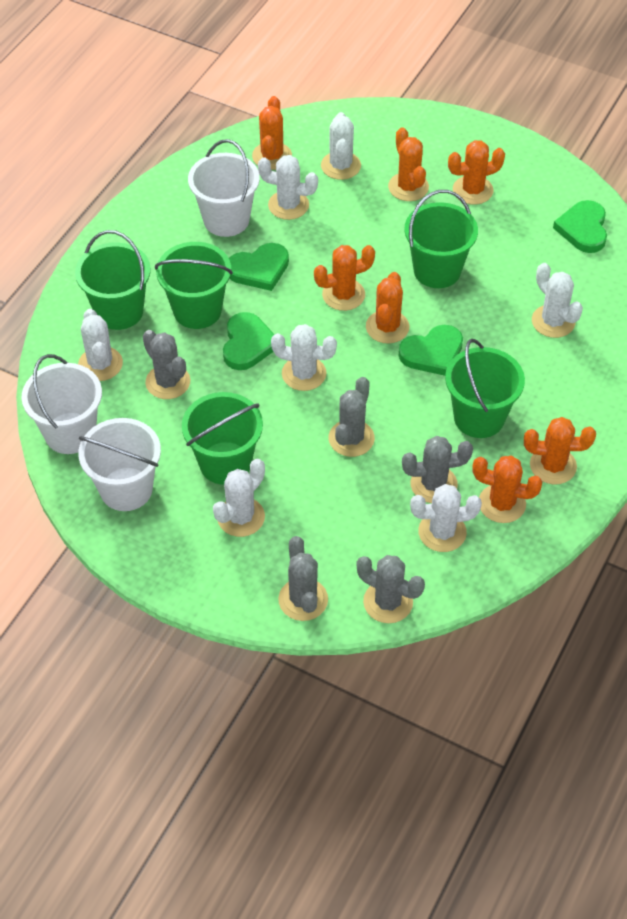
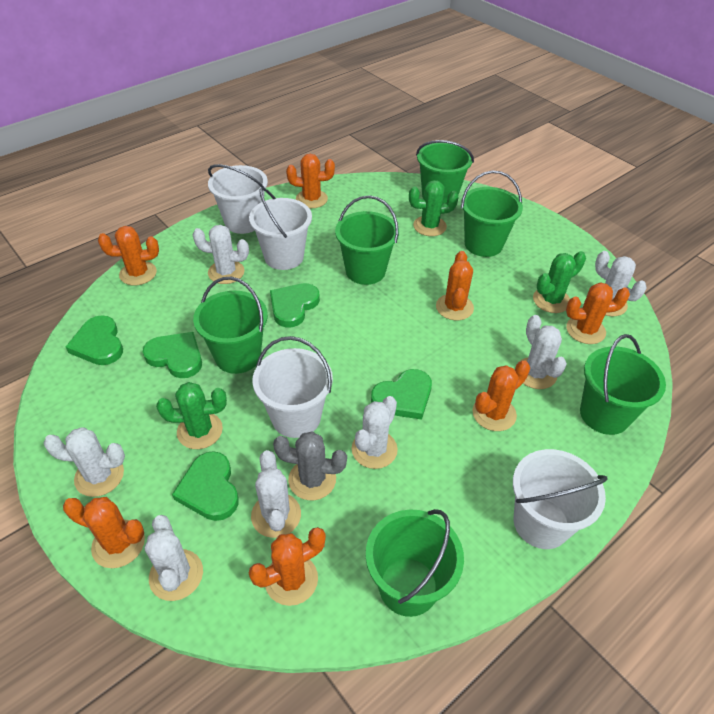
green bucket: 5 -> 6
green cactus: 0 -> 3
green heart: 4 -> 5
grey cactus: 5 -> 1
white bucket: 3 -> 4

